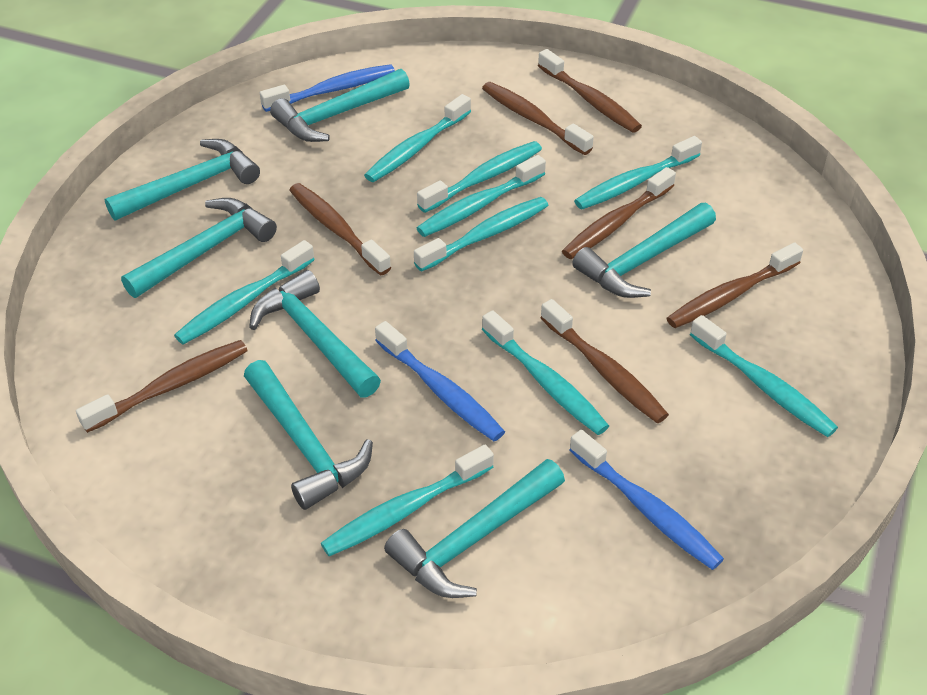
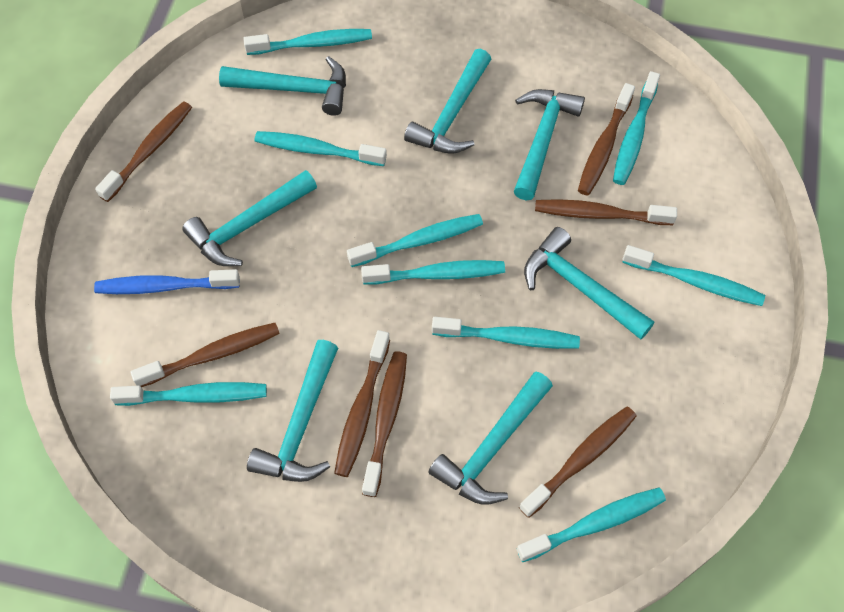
blue toothbrush: 3 -> 1

